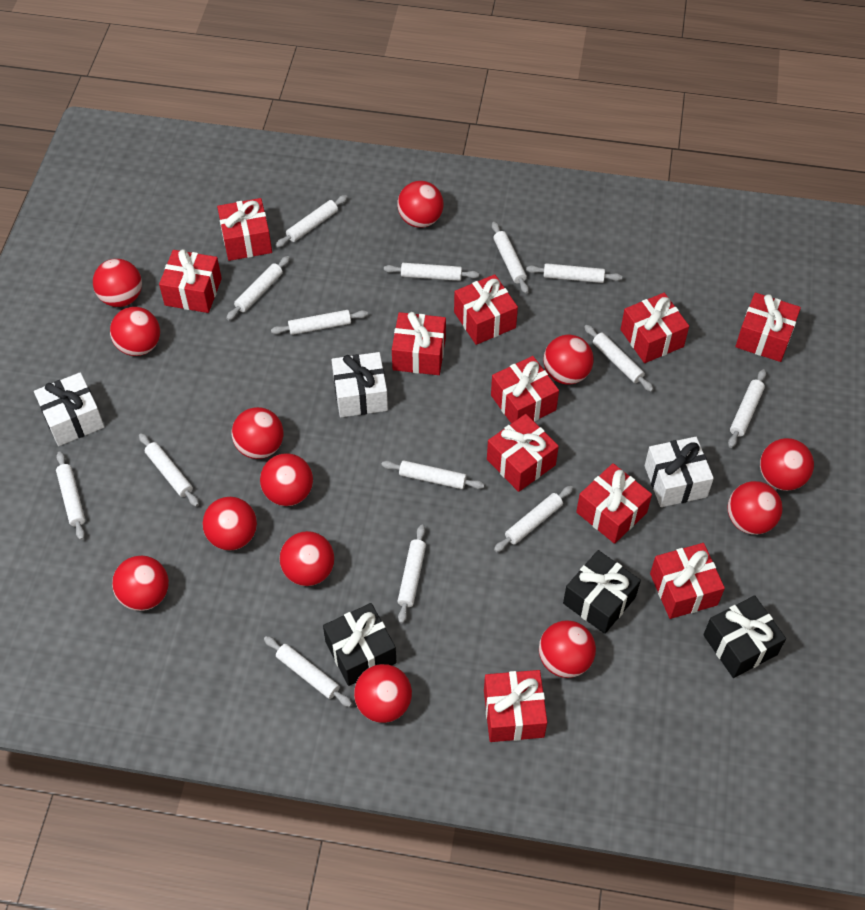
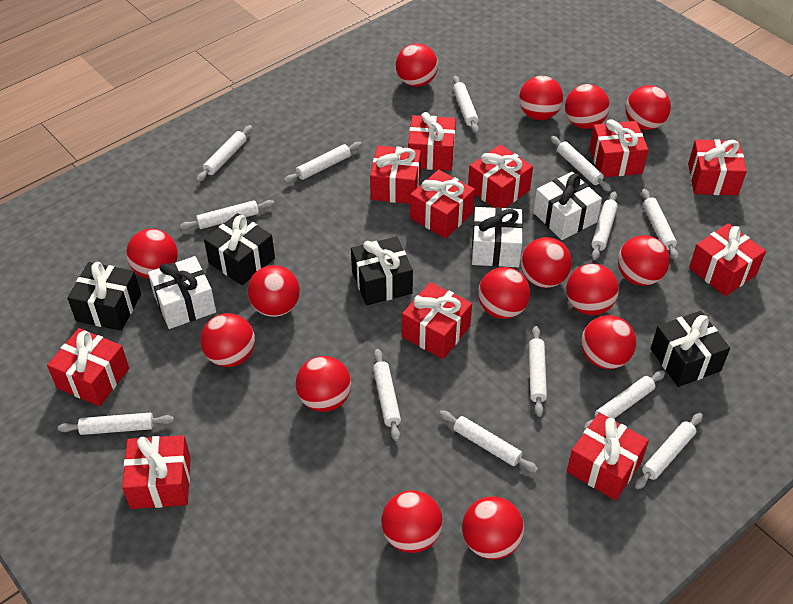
black gift: 3 -> 4
red ball: 13 -> 15
white rolling pin: 14 -> 13

